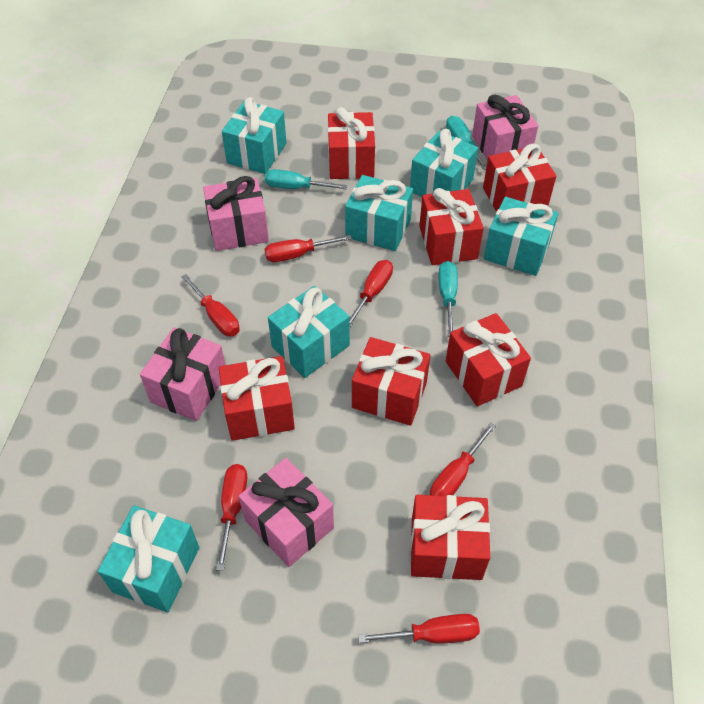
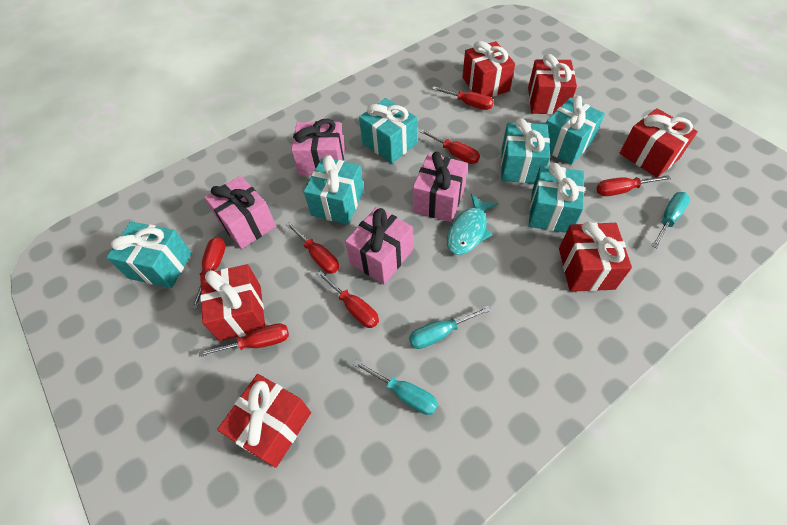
red gift: 7 -> 6
red screwdriver: 6 -> 7
turquoise fish: 0 -> 1

